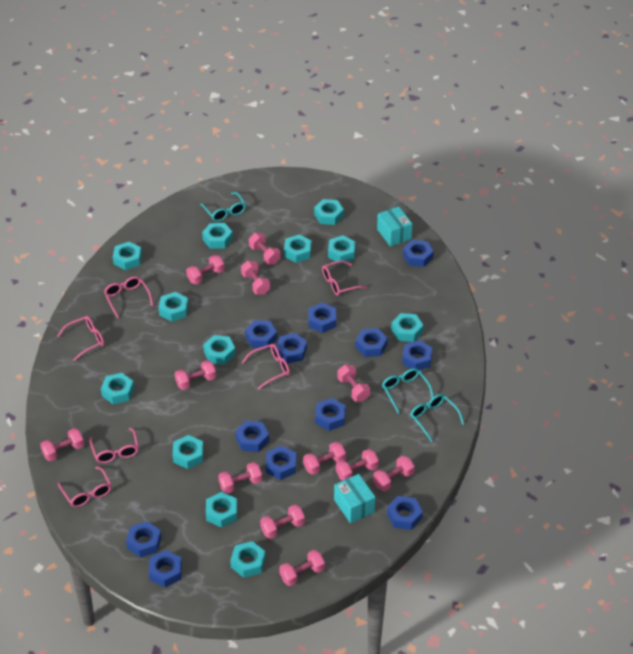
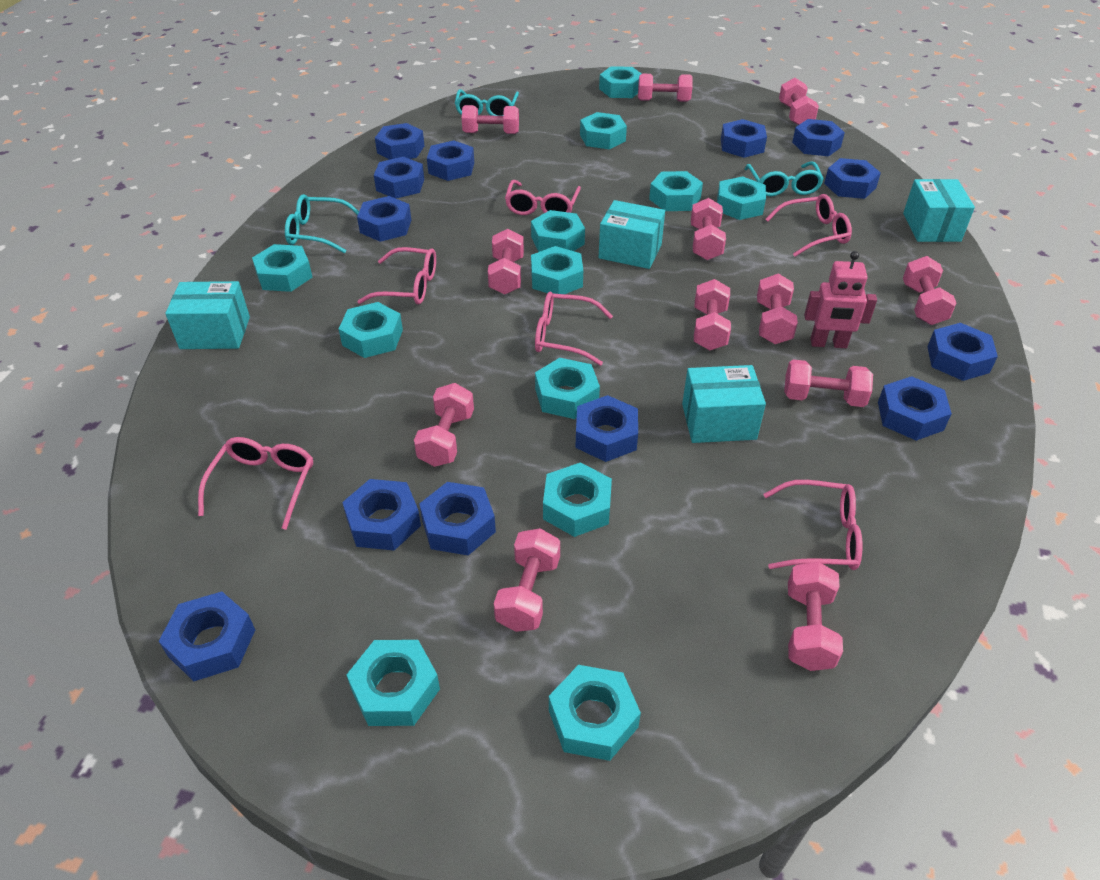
blue nut: 12 -> 13
pink robot: 0 -> 1
turquoise box: 2 -> 4

